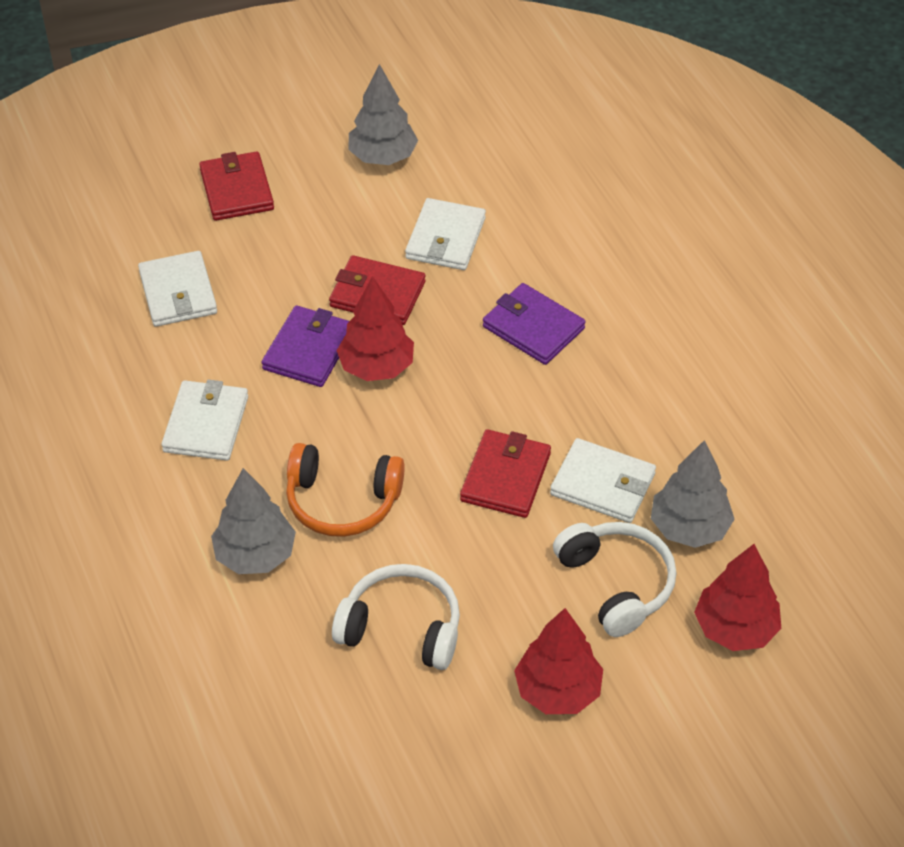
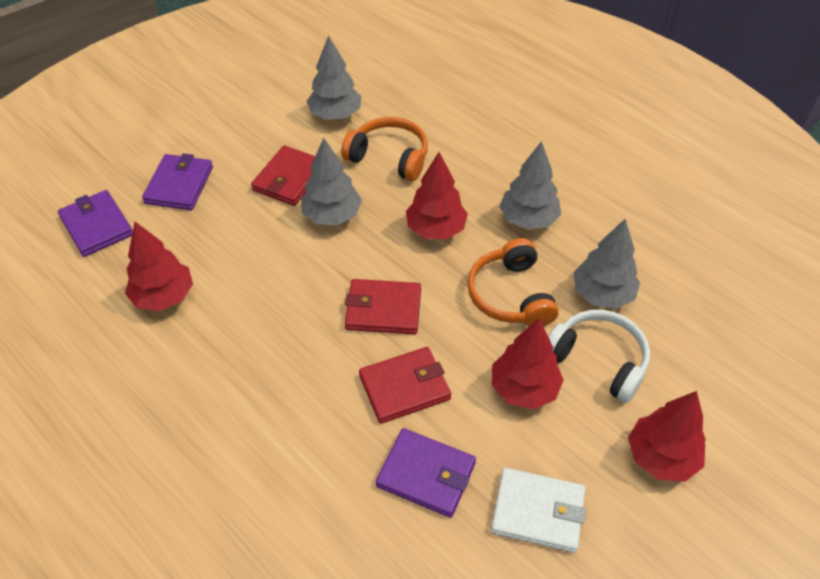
grey tree: 3 -> 4
orange headphones: 1 -> 2
purple wallet: 2 -> 3
red tree: 3 -> 4
white headphones: 2 -> 1
white wallet: 4 -> 1

